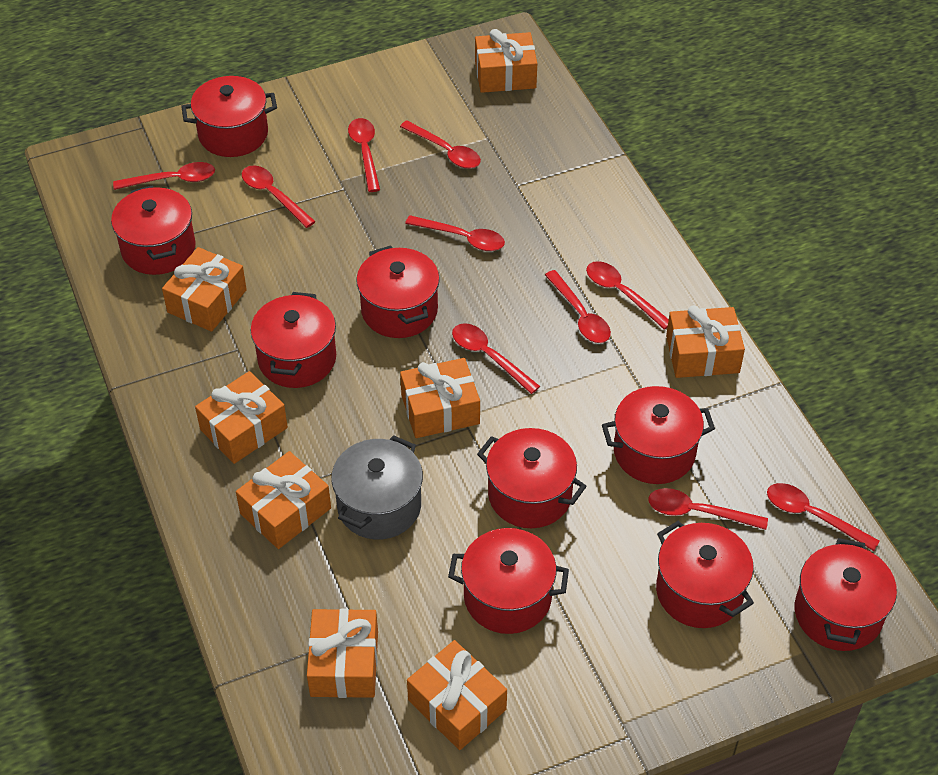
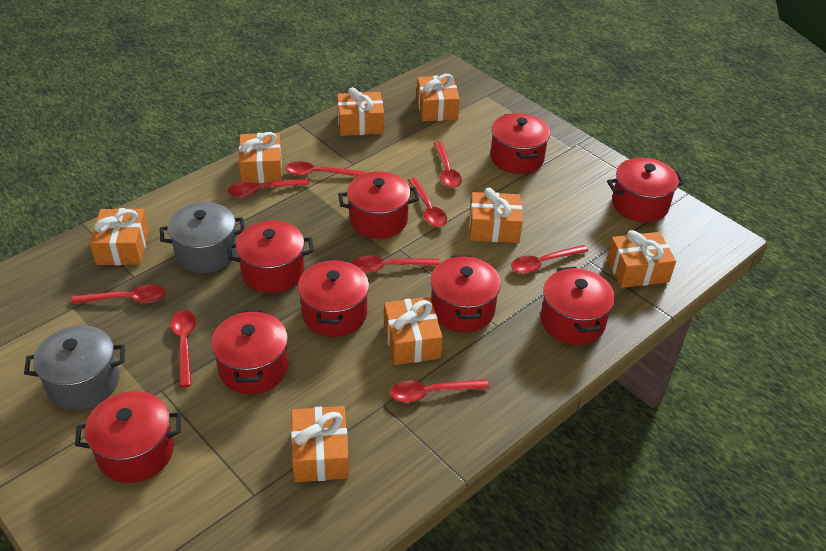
grey pot: 1 -> 2
red spoon: 10 -> 9

